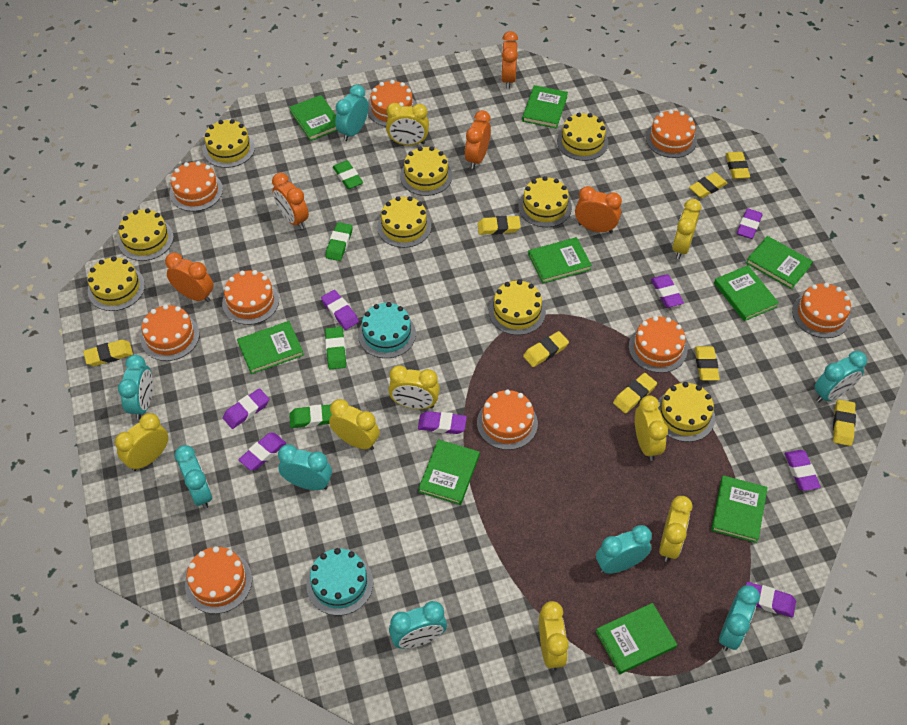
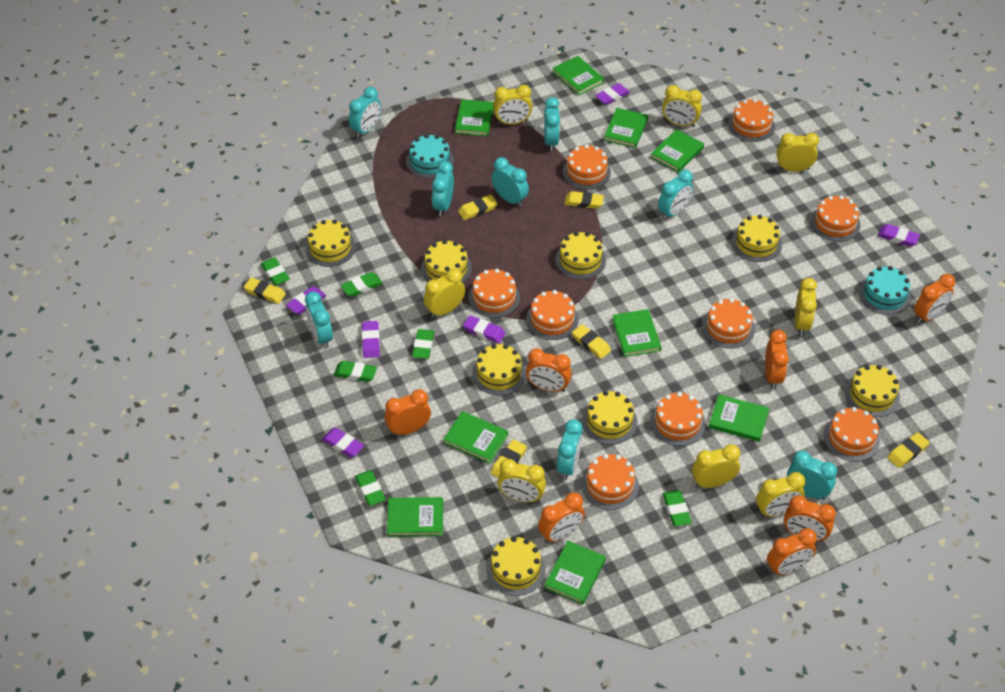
green eraser: 4 -> 6
orange clock: 5 -> 7
purple eraser: 8 -> 6
yellow cake: 9 -> 8
yellow eraser: 8 -> 6

